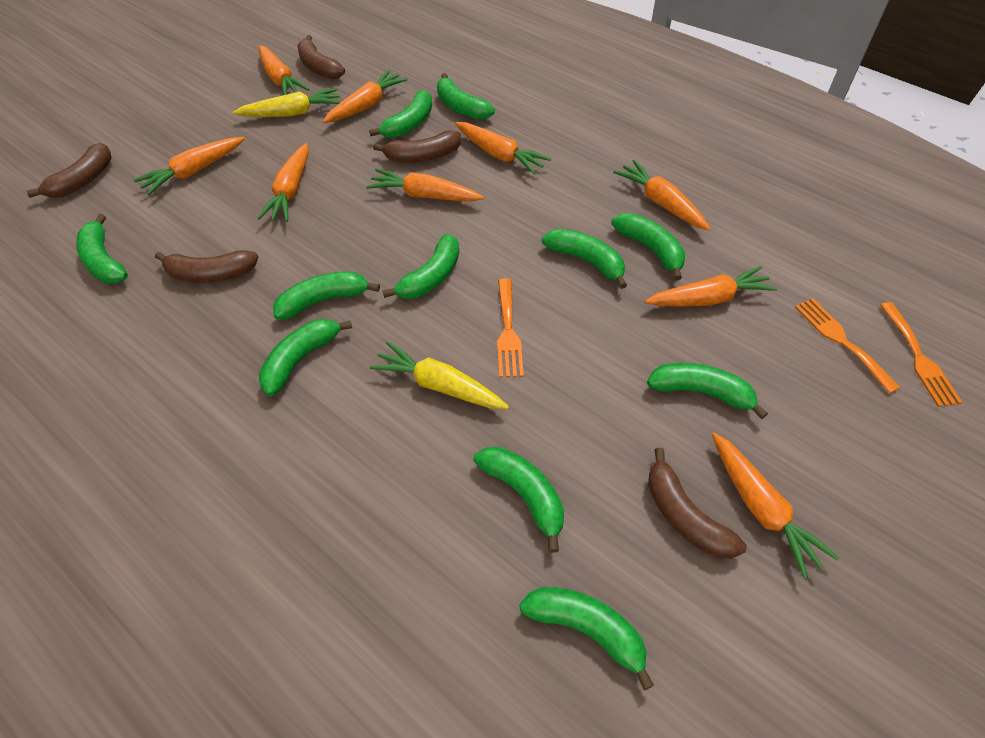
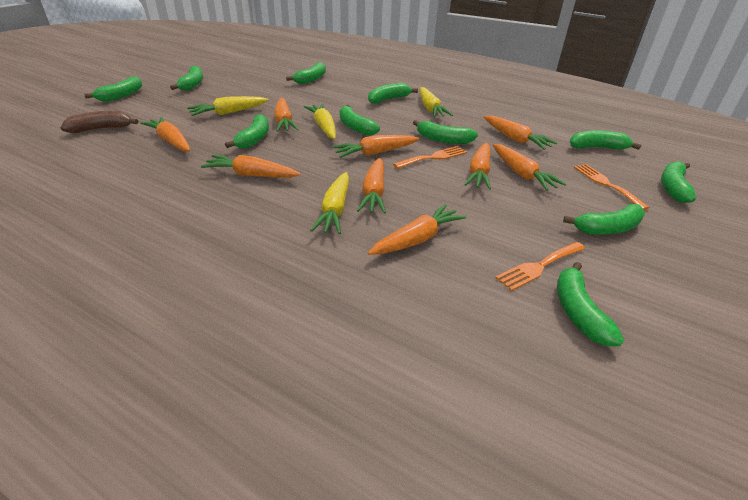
brown banana: 5 -> 1
yellow carrot: 2 -> 4

